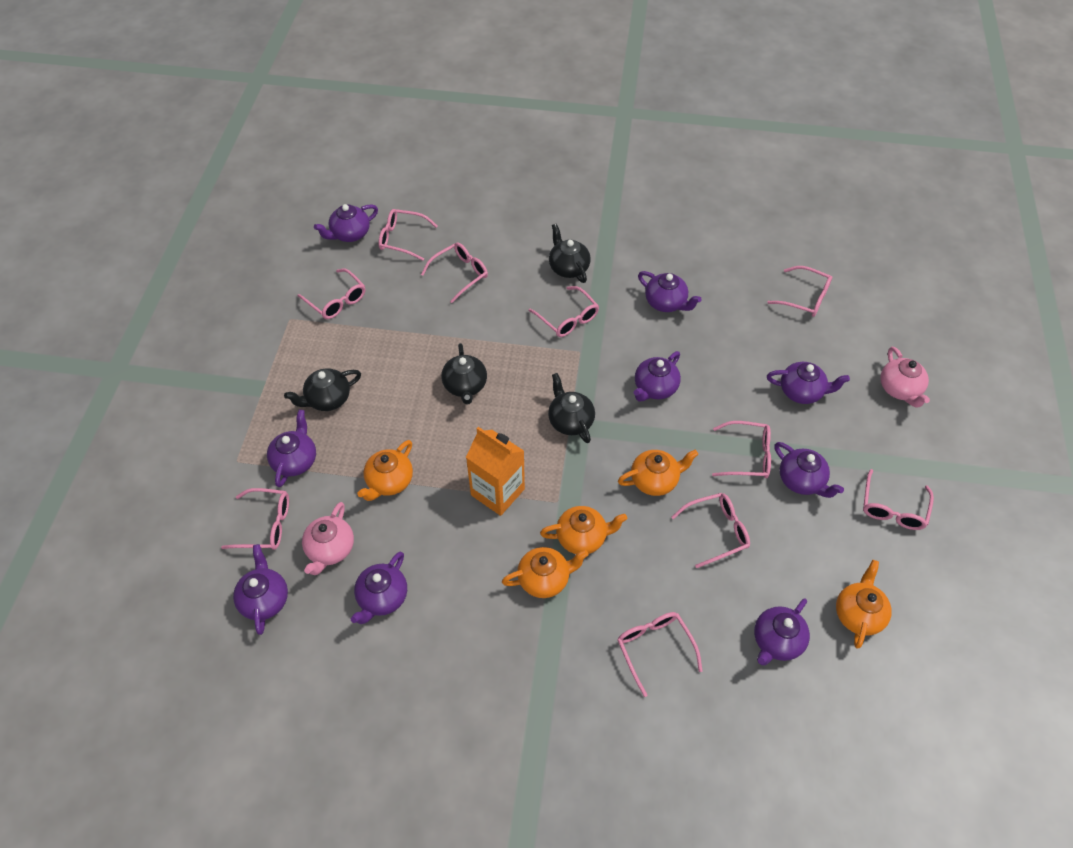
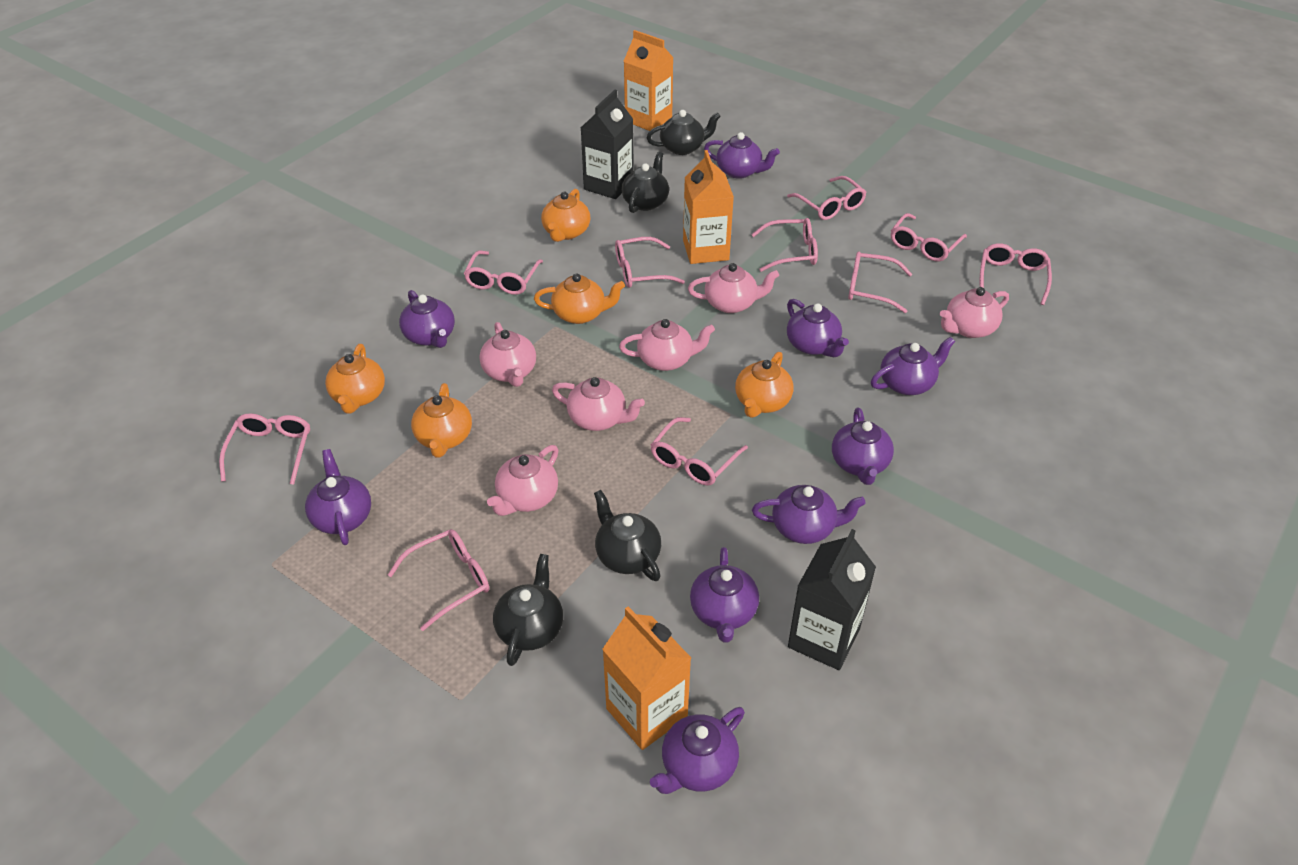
black carton: 0 -> 2
orange carton: 1 -> 3
pink teapot: 2 -> 6

